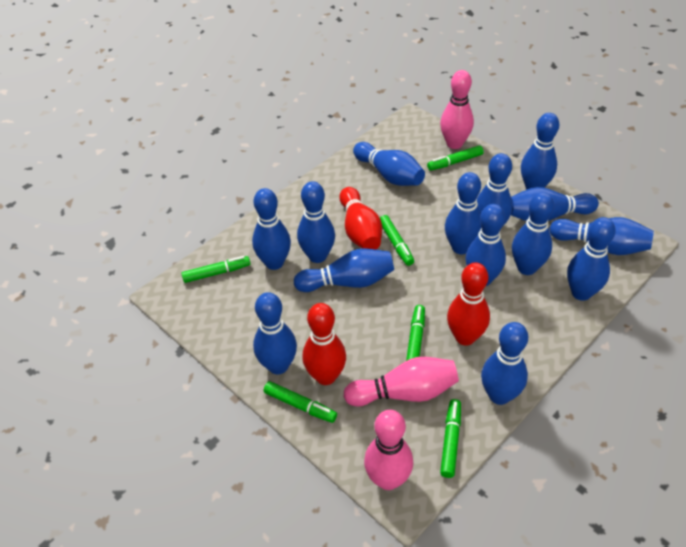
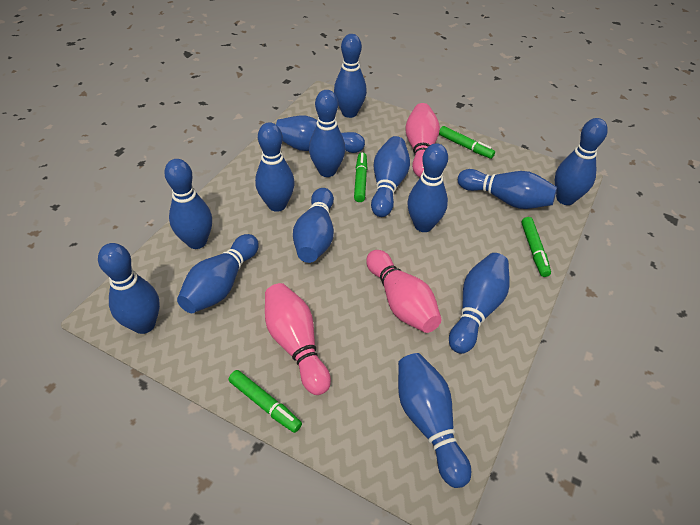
green marker: 6 -> 4
red bowling pin: 3 -> 0

